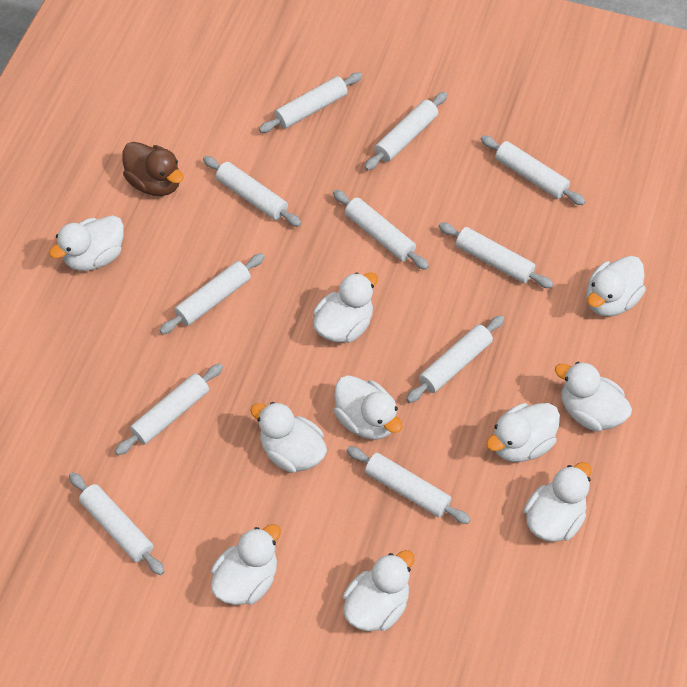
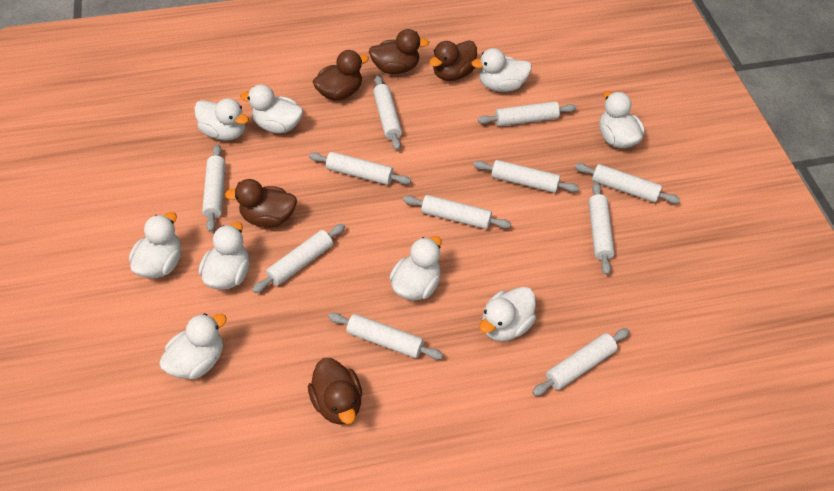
brown duck: 1 -> 5
white duck: 10 -> 9

